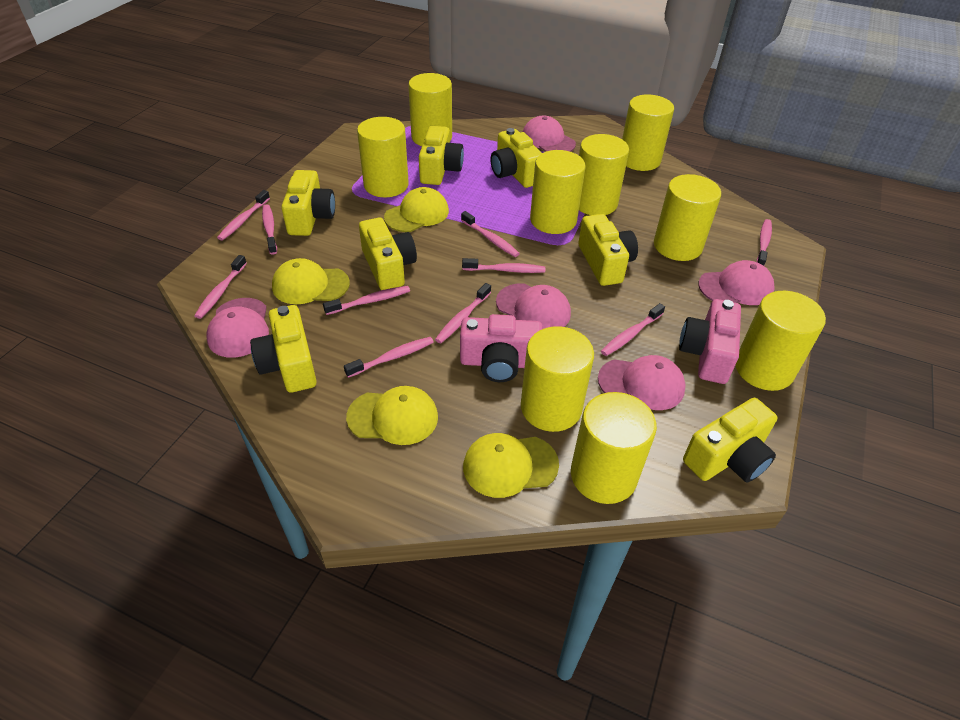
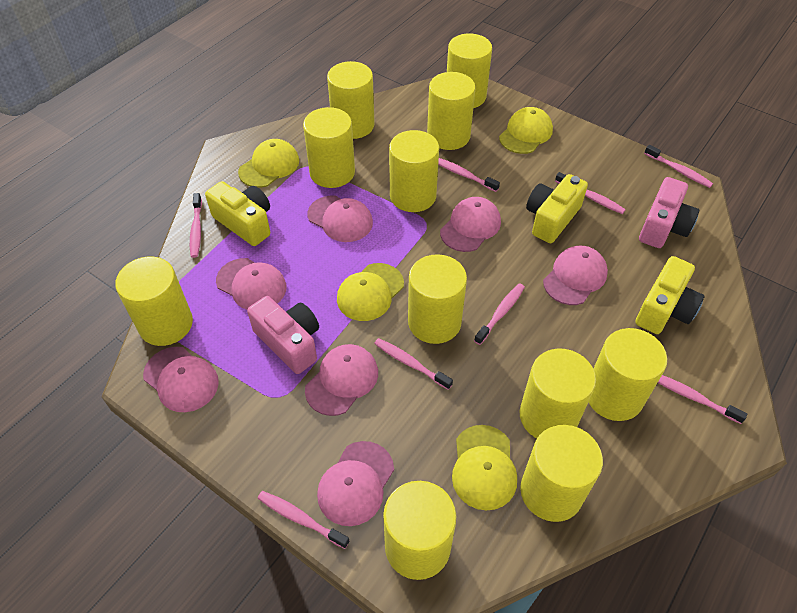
pink cap: 5 -> 7
pink toothbrush: 10 -> 8
yellow camera: 7 -> 3
yellow cylinder: 9 -> 11

